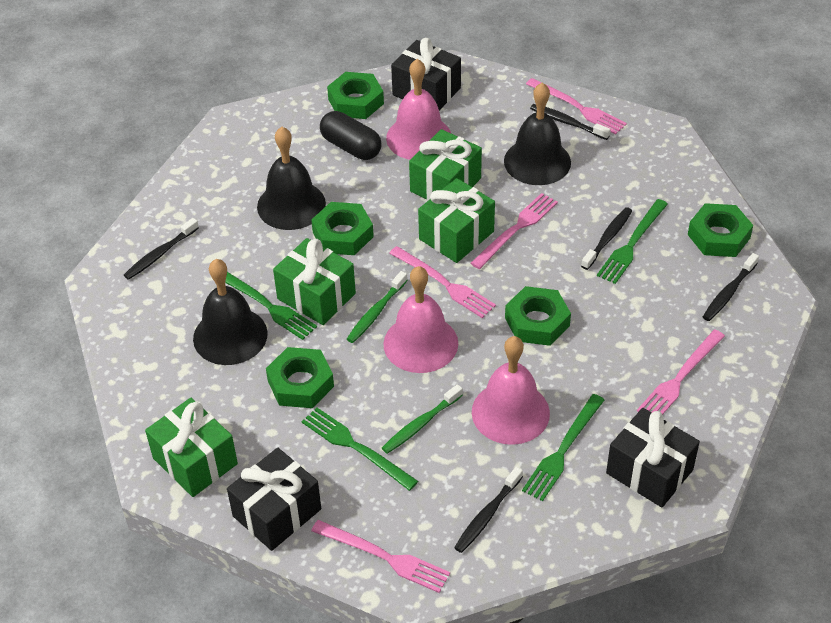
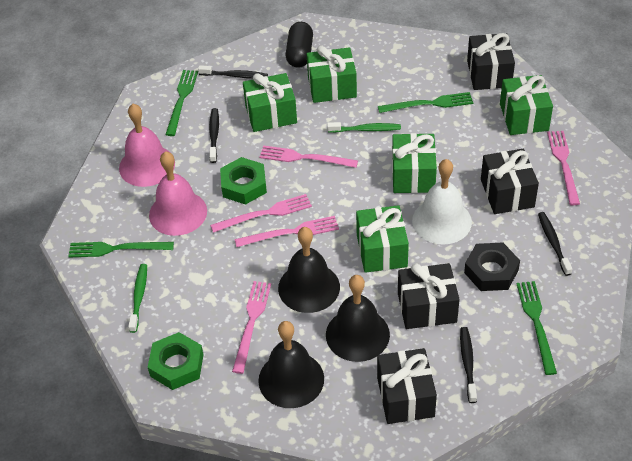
black gift: 3 -> 4
black nut: 0 -> 1
black toothbrush: 5 -> 4
green gift: 4 -> 5
green nut: 5 -> 2
pink bell: 3 -> 2
white bell: 0 -> 1

